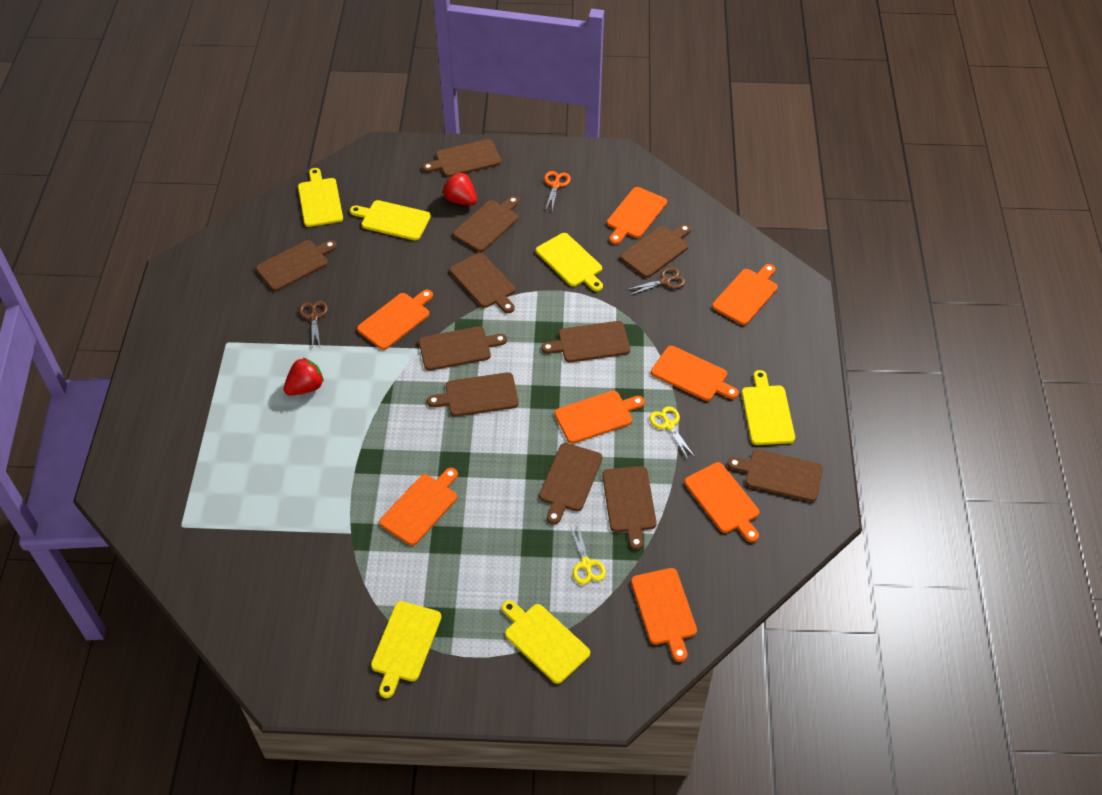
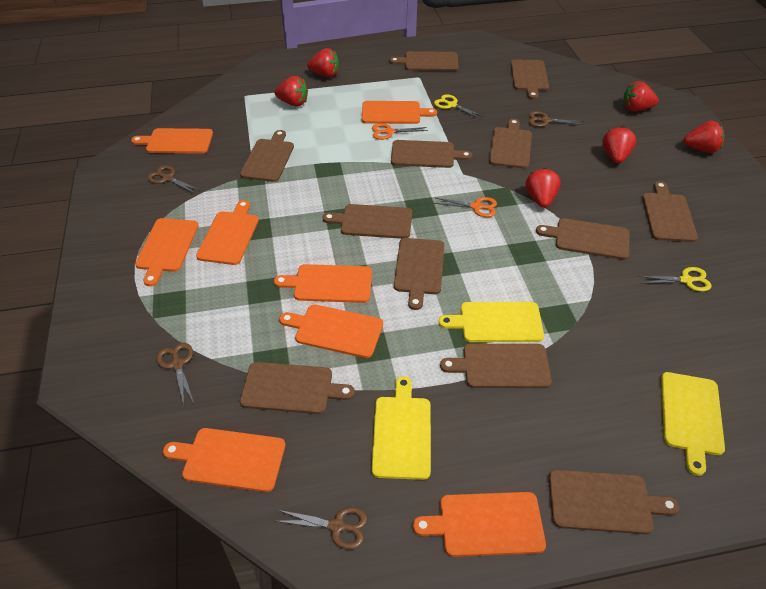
brown cutting board: 11 -> 12
brown scissors: 2 -> 4
orange scissors: 1 -> 2
red strawberry: 2 -> 6
yellow cutting board: 6 -> 3

